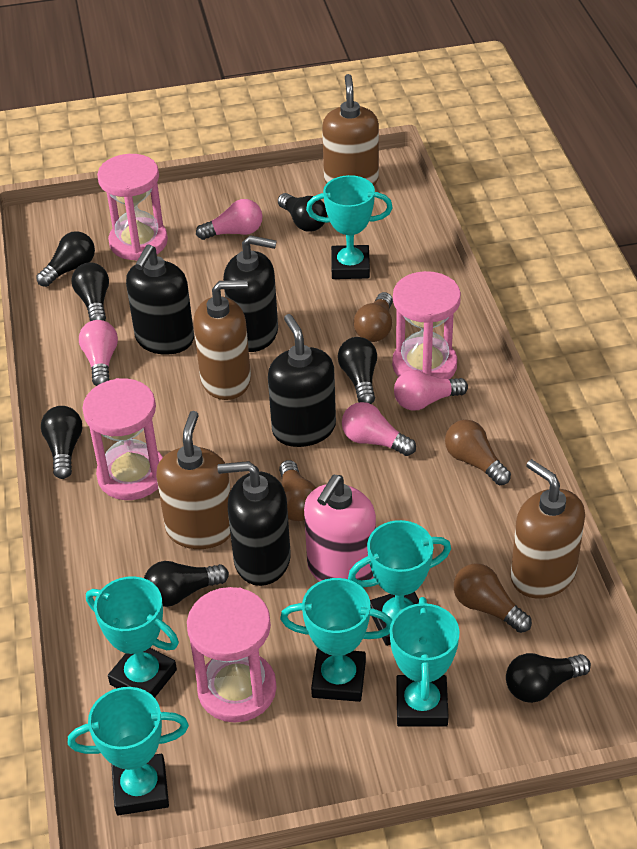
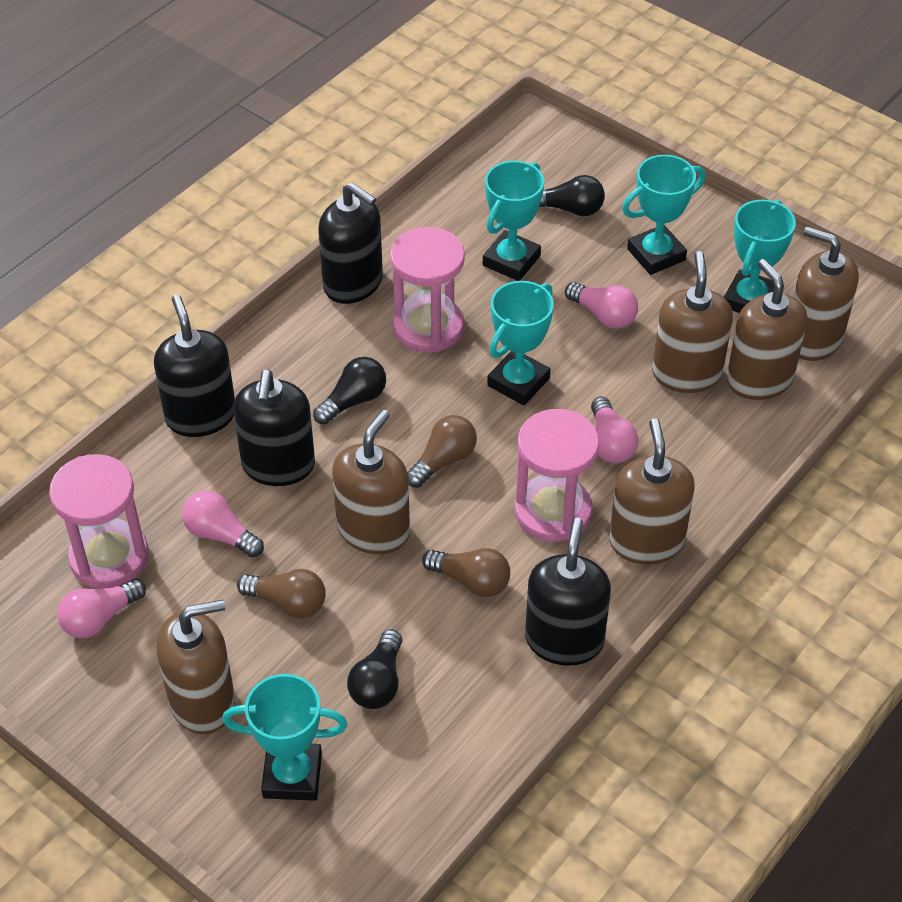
black light bulb: 7 -> 3
brown light bulb: 4 -> 3
brown soap dispenser: 4 -> 6
pink hourglass: 4 -> 3
pink soap dispenser: 1 -> 0
turquoise trophy: 6 -> 5

